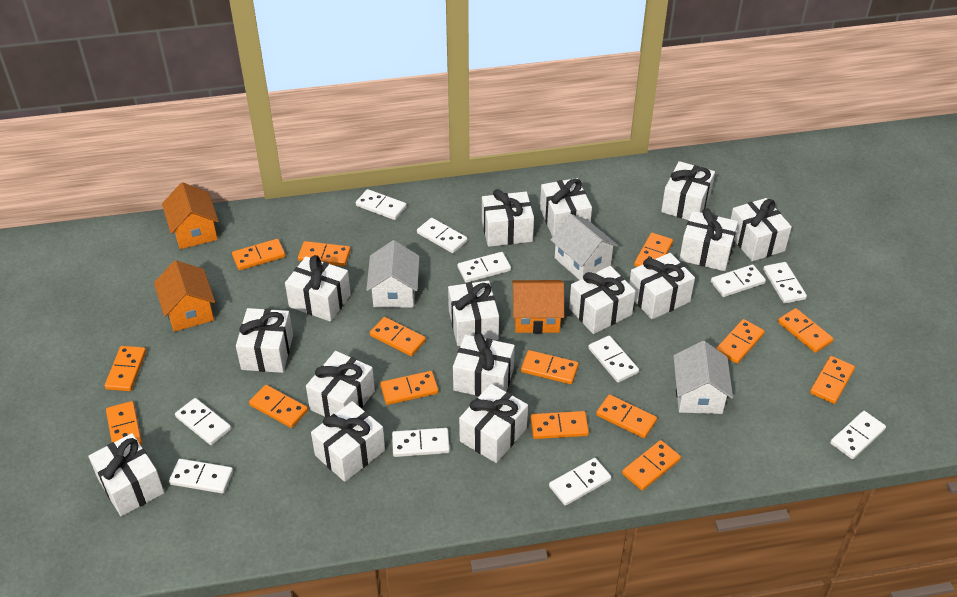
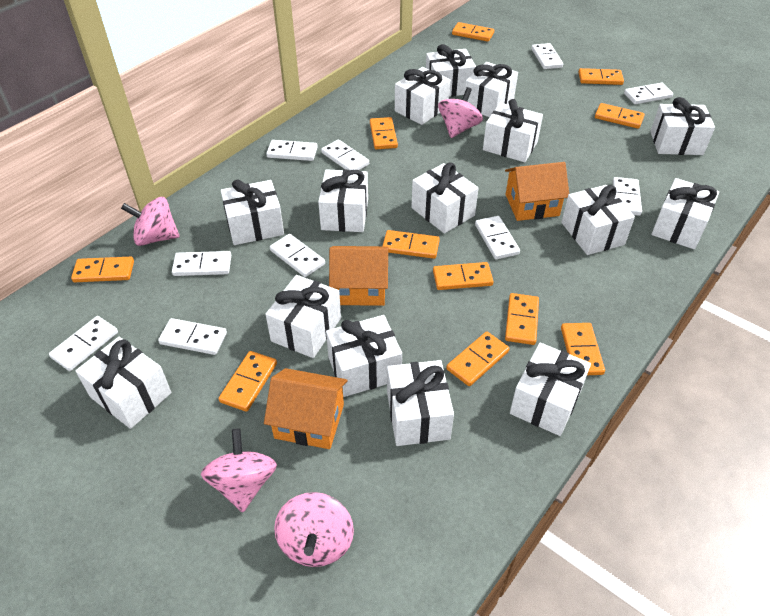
orange domino: 15 -> 11
pink spinning top: 0 -> 4
white domino: 11 -> 10
white house: 3 -> 0

